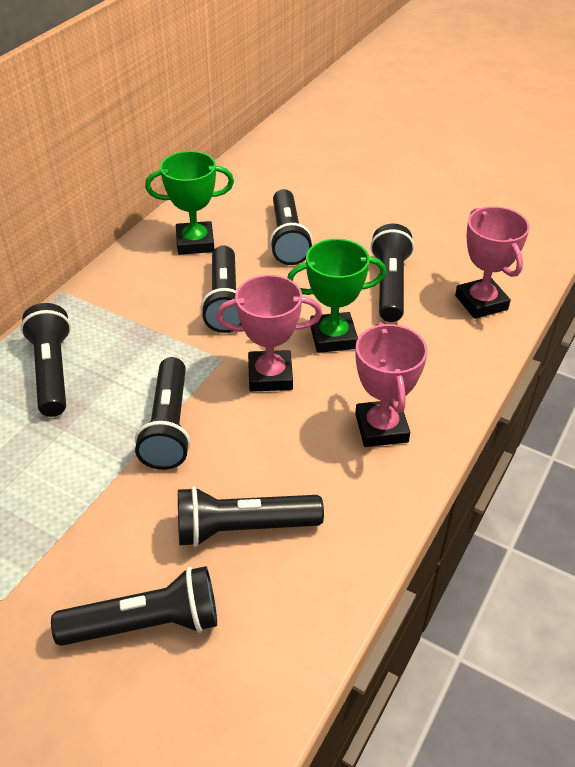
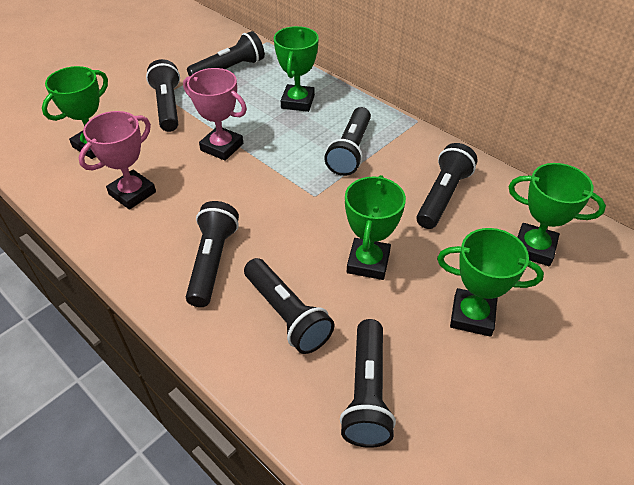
green trophy: 2 -> 5
pink trophy: 3 -> 2

